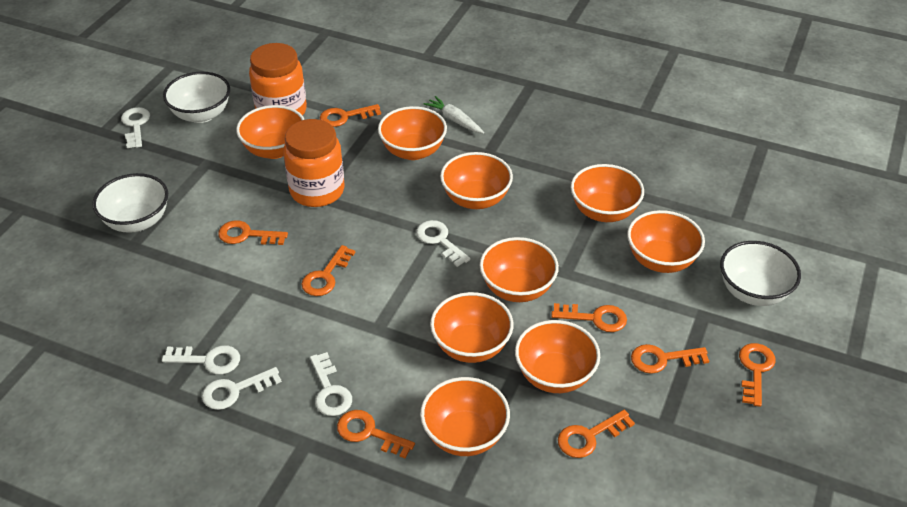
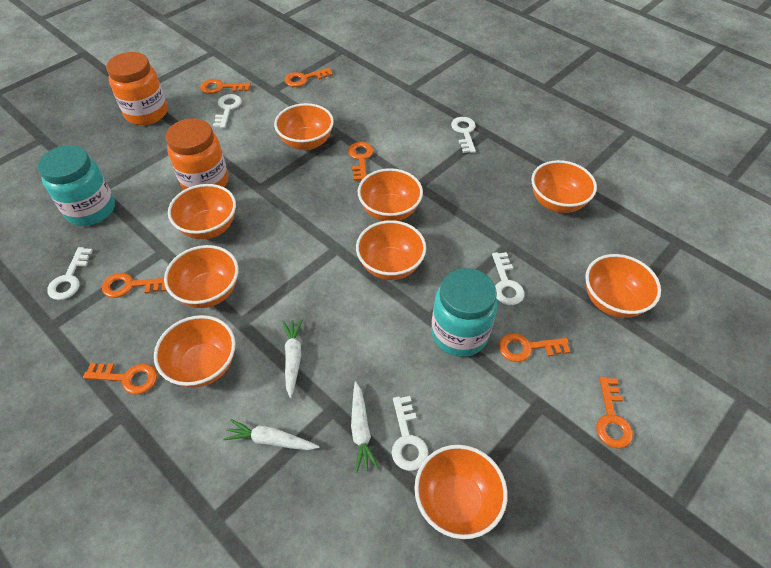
orange key: 8 -> 7
turquoise jar: 0 -> 2
white bowl: 3 -> 0
white carrot: 1 -> 3

